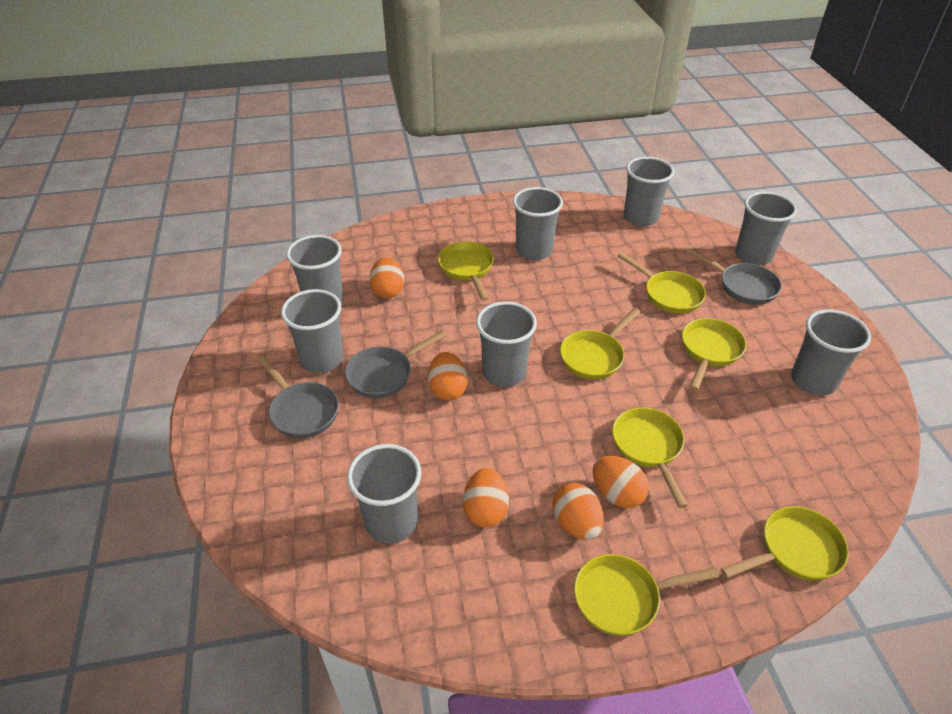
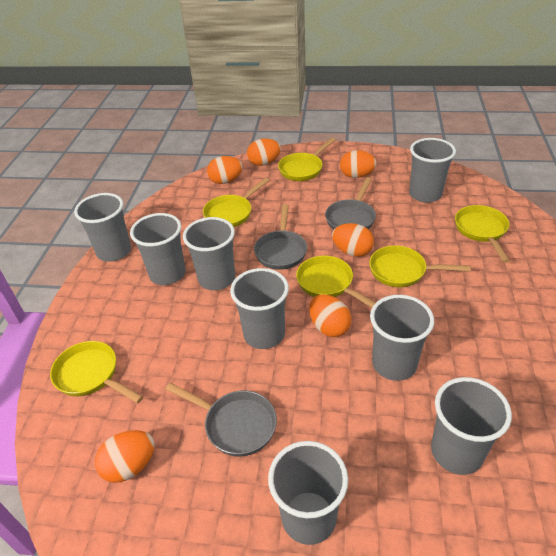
orange egg: 5 -> 6
yellow pan: 7 -> 6

